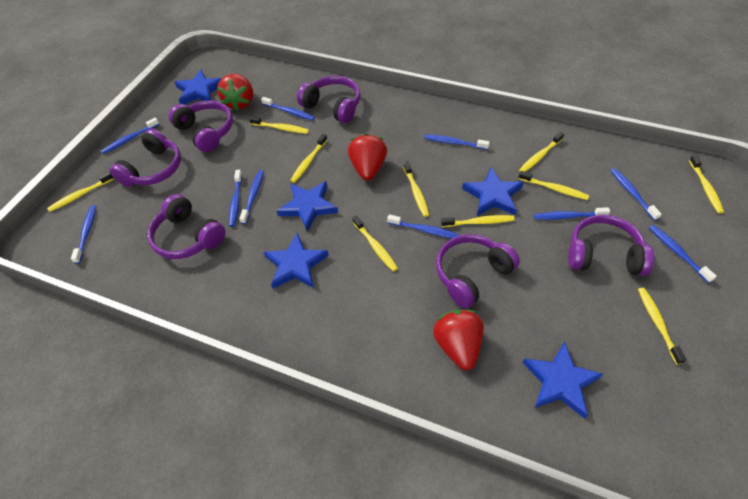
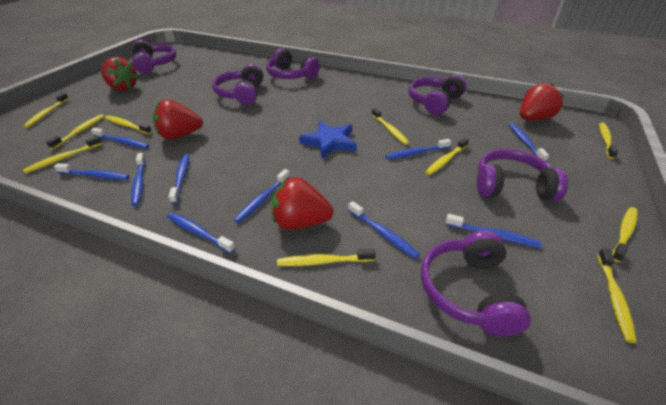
blue star: 5 -> 1
red strawberry: 3 -> 4

